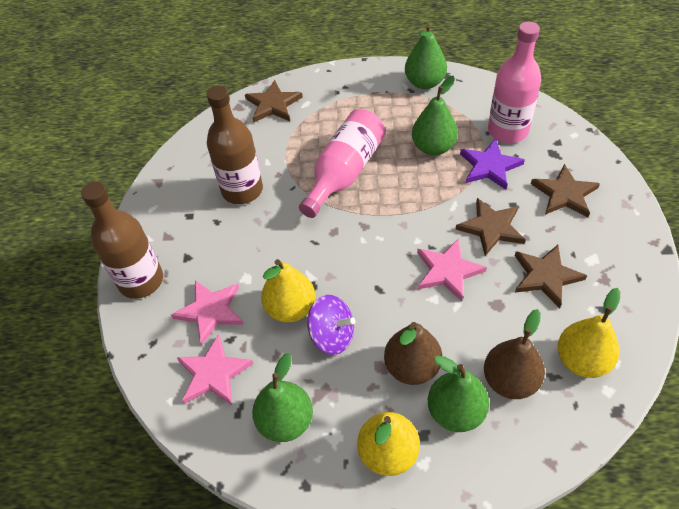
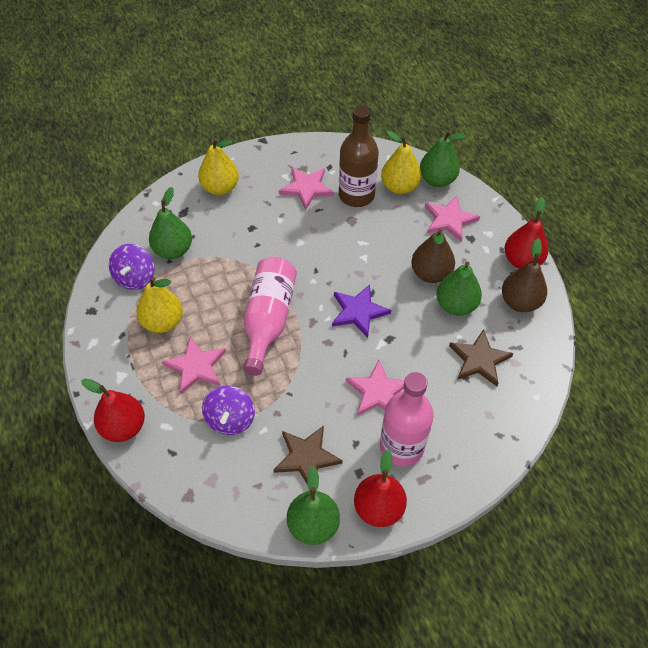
brown bottle: 2 -> 1
brown star: 4 -> 2
pink star: 3 -> 4
purple spinning top: 1 -> 2
red pear: 0 -> 3

